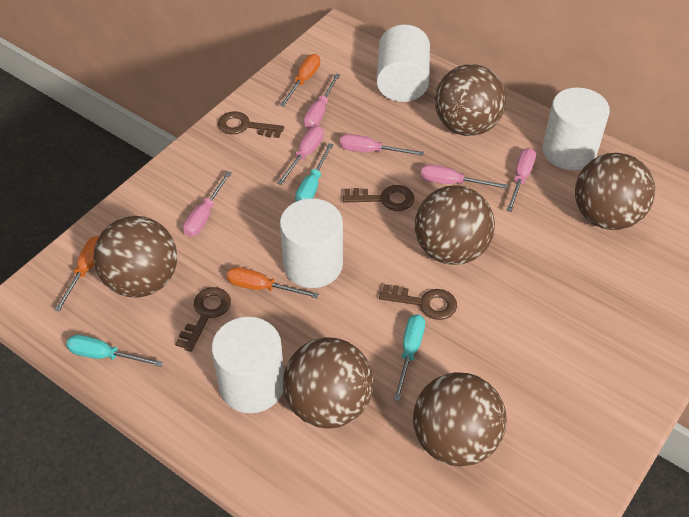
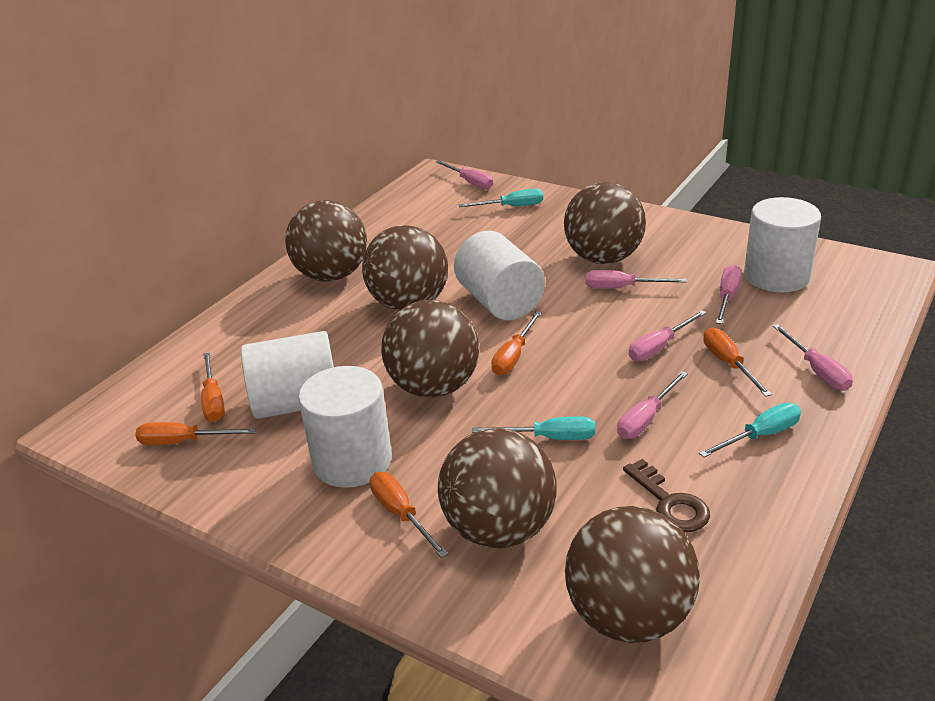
brown key: 4 -> 1
orange screwdriver: 3 -> 5

